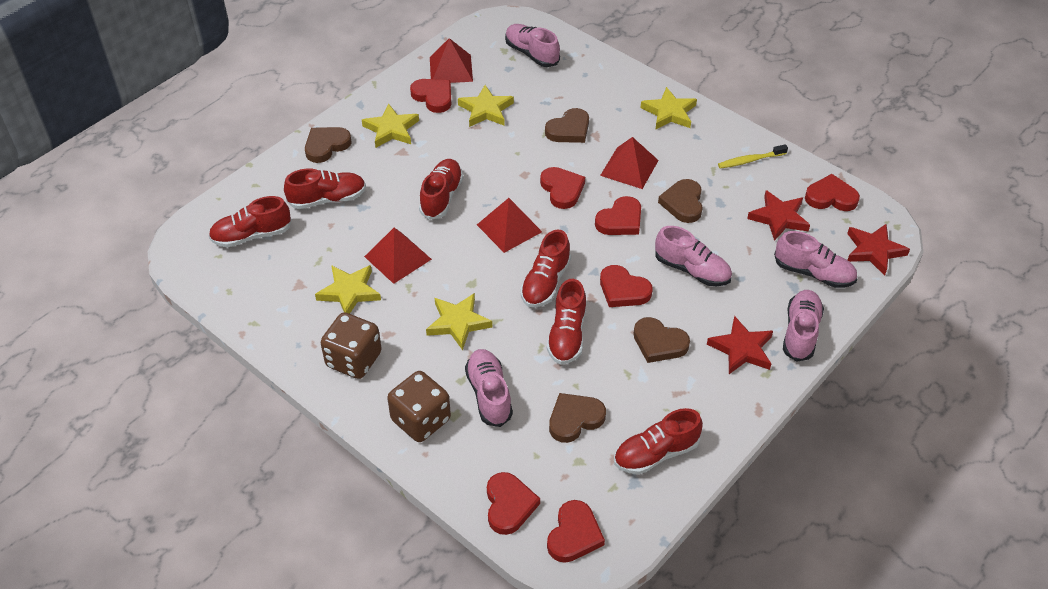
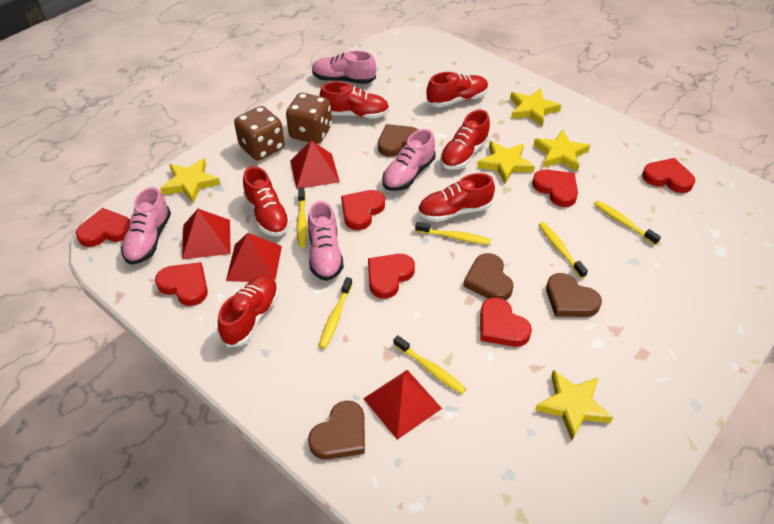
brown heart: 5 -> 4
pink shoe: 5 -> 4
red star: 3 -> 0
yellow toothbrush: 1 -> 6

